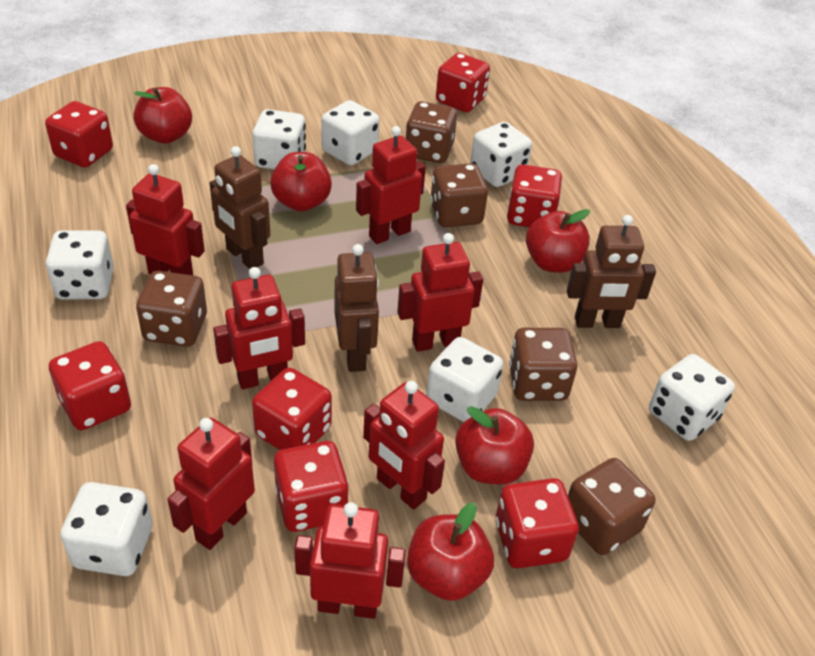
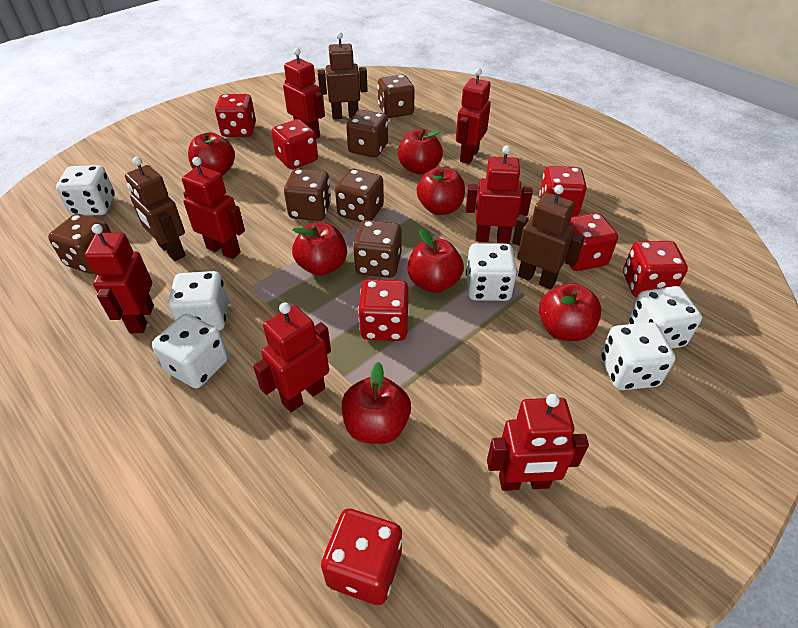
brown dice: 5 -> 6
red apple: 5 -> 7
white dice: 7 -> 6

